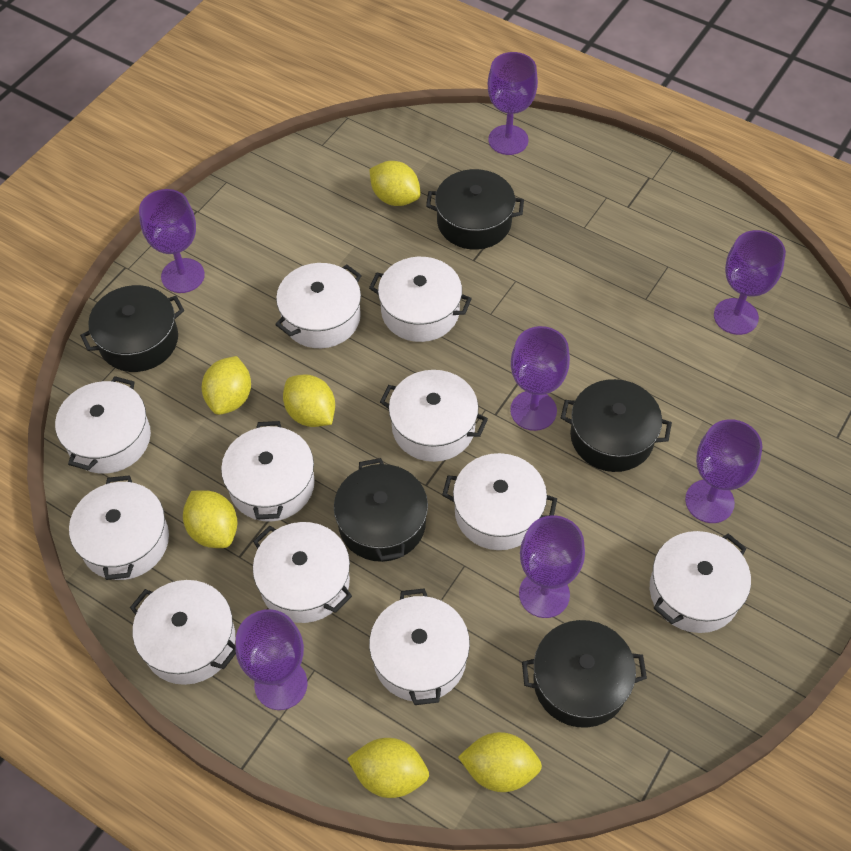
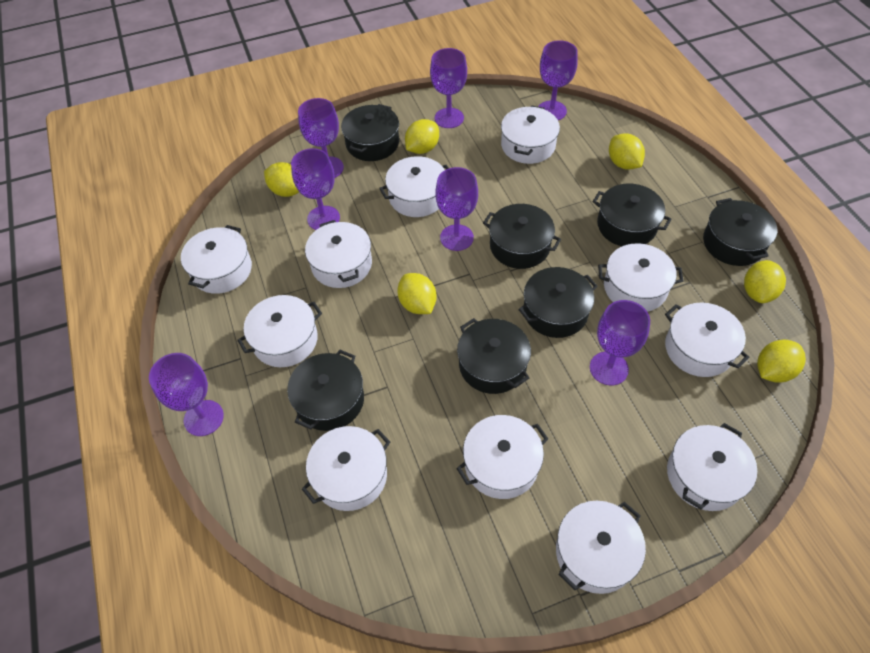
black pot: 5 -> 7

